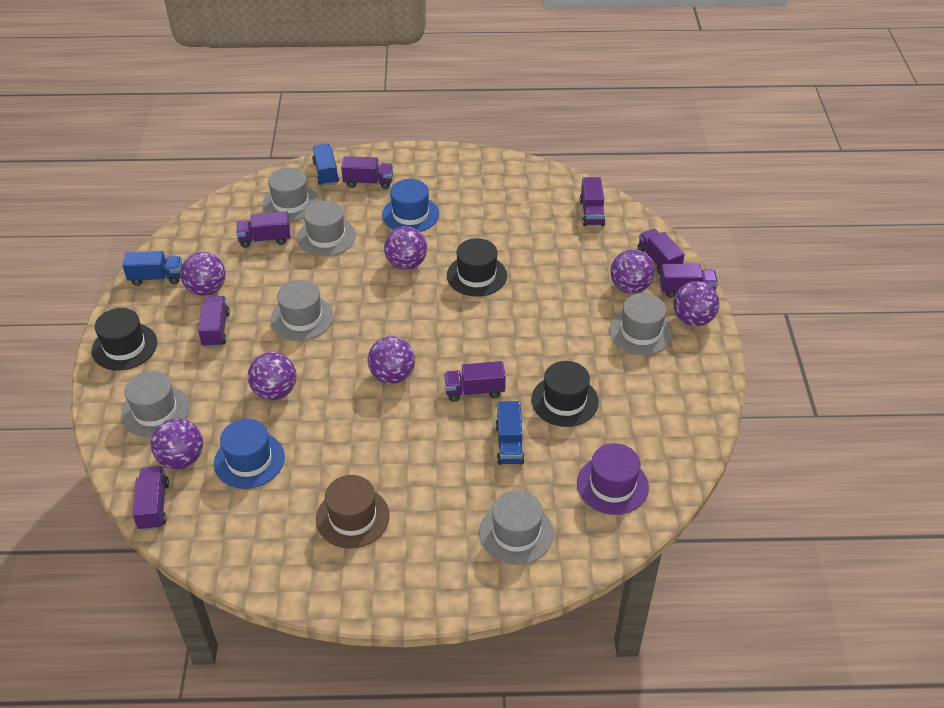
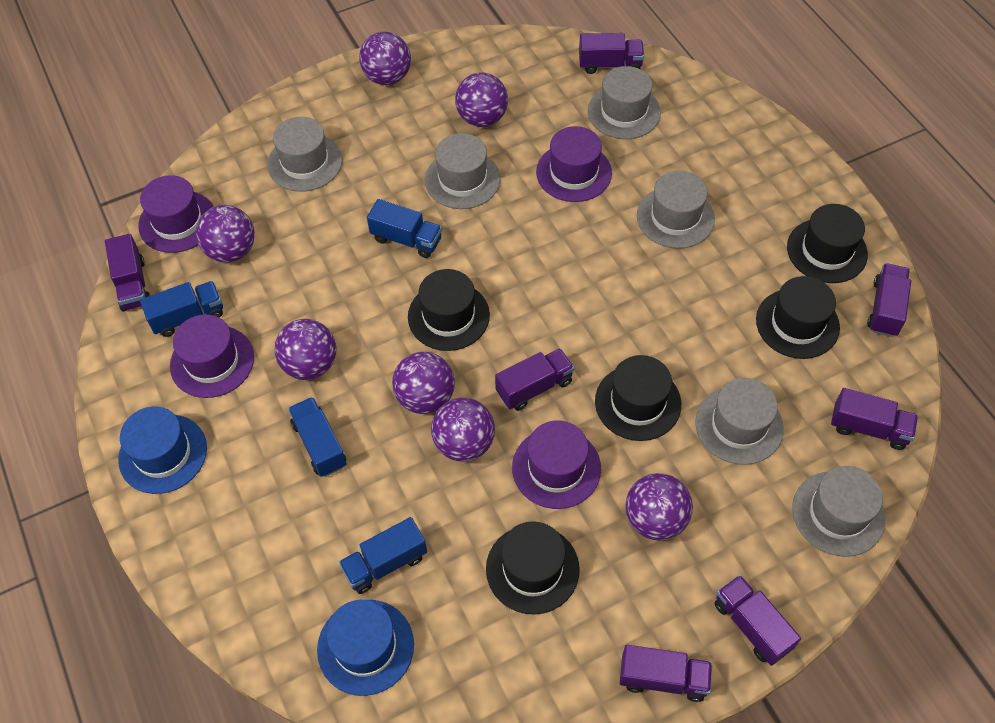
black hat: 3 -> 5
blue truck: 3 -> 4
brown hat: 1 -> 0
purple hat: 1 -> 4
purple truck: 8 -> 7

